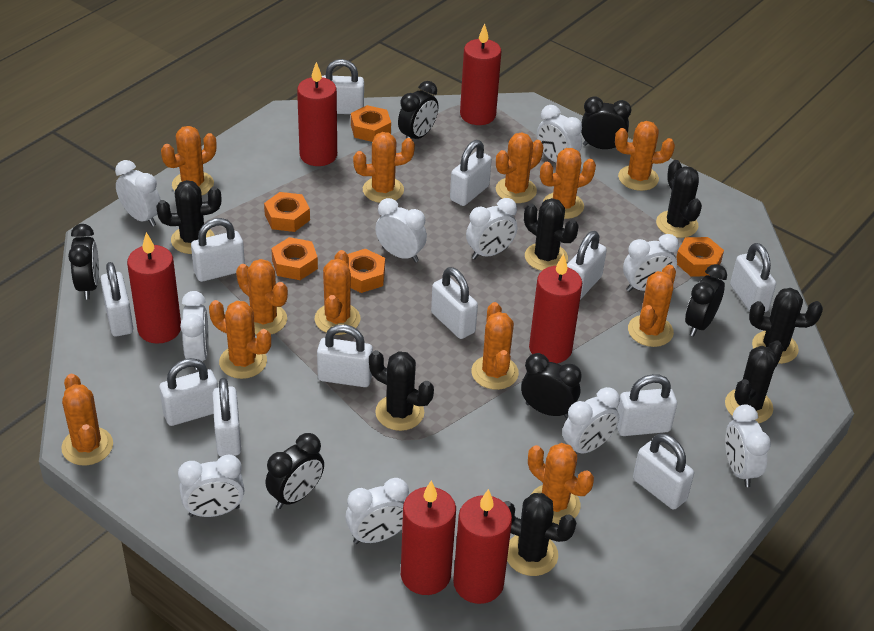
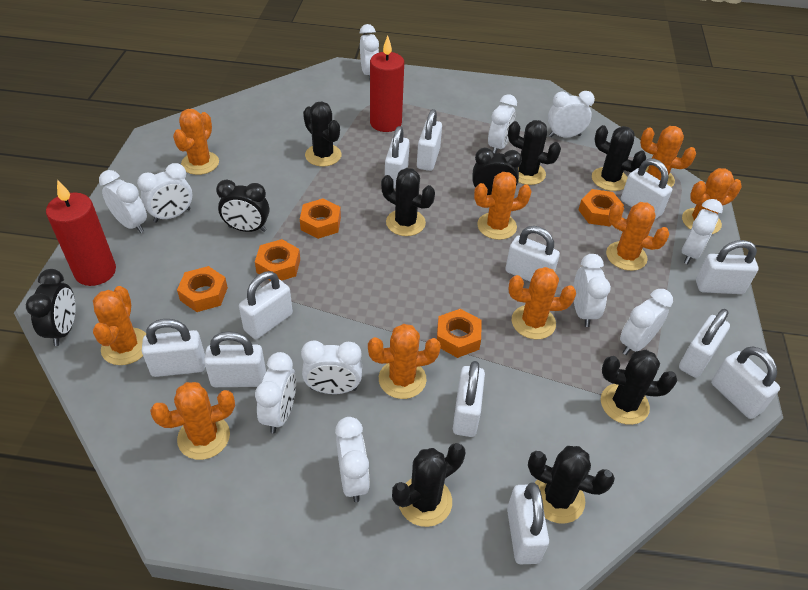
black clock: 6 -> 3
orange cactus: 12 -> 9
red candle: 6 -> 2
white clock: 10 -> 11

